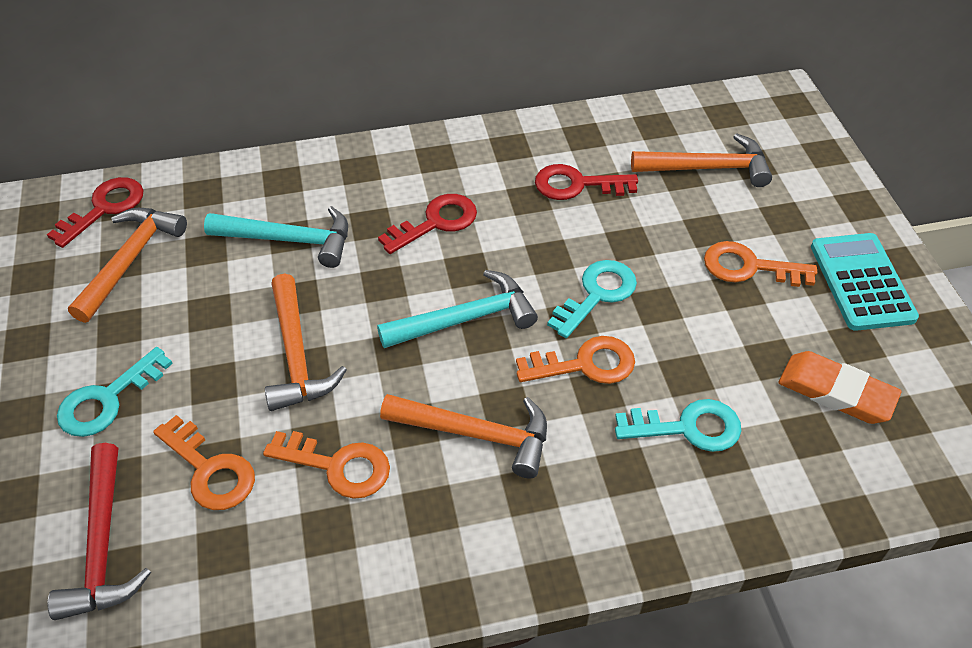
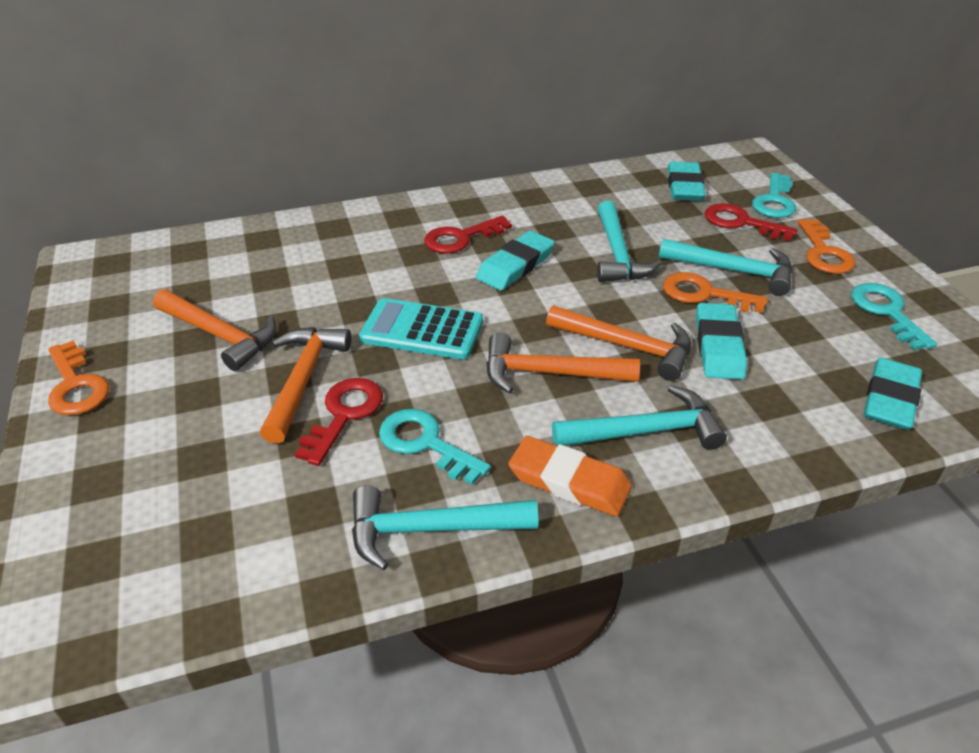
orange key: 4 -> 3
red hammer: 1 -> 0
turquoise eraser: 0 -> 4
turquoise hammer: 2 -> 4

